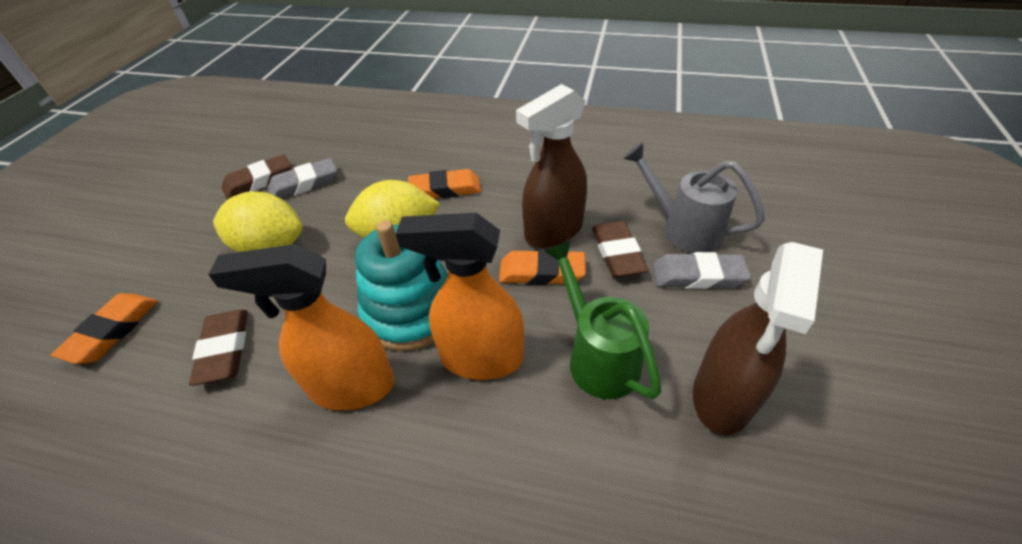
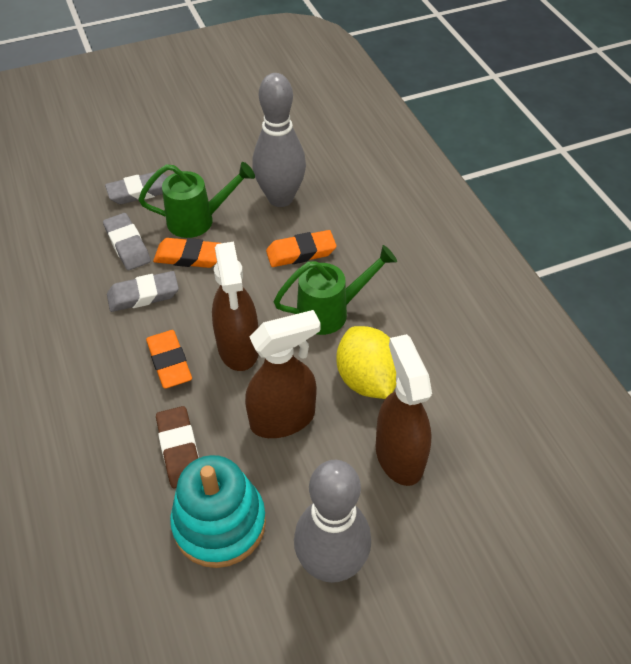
brown eraser: 3 -> 1
brown spray bottle: 2 -> 3
green watering can: 1 -> 2
grey bowling pin: 0 -> 2
grey eraser: 2 -> 3
grey watering can: 1 -> 0
orange spray bottle: 2 -> 0
yellow lemon: 2 -> 1

